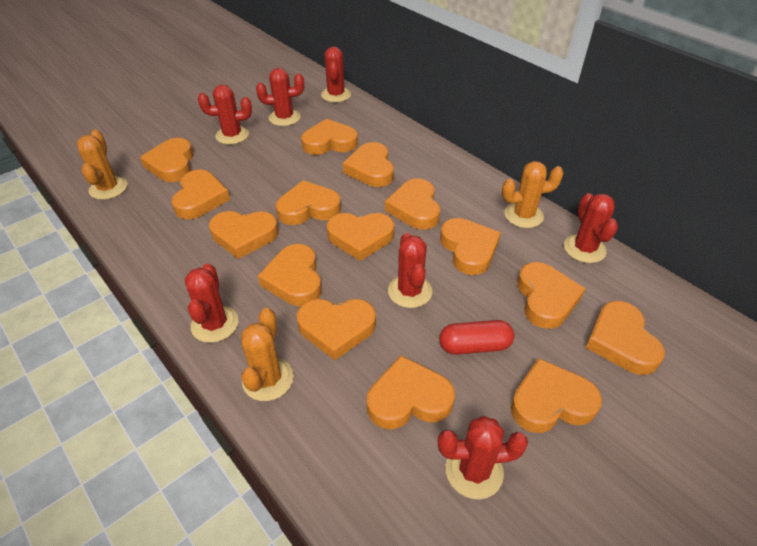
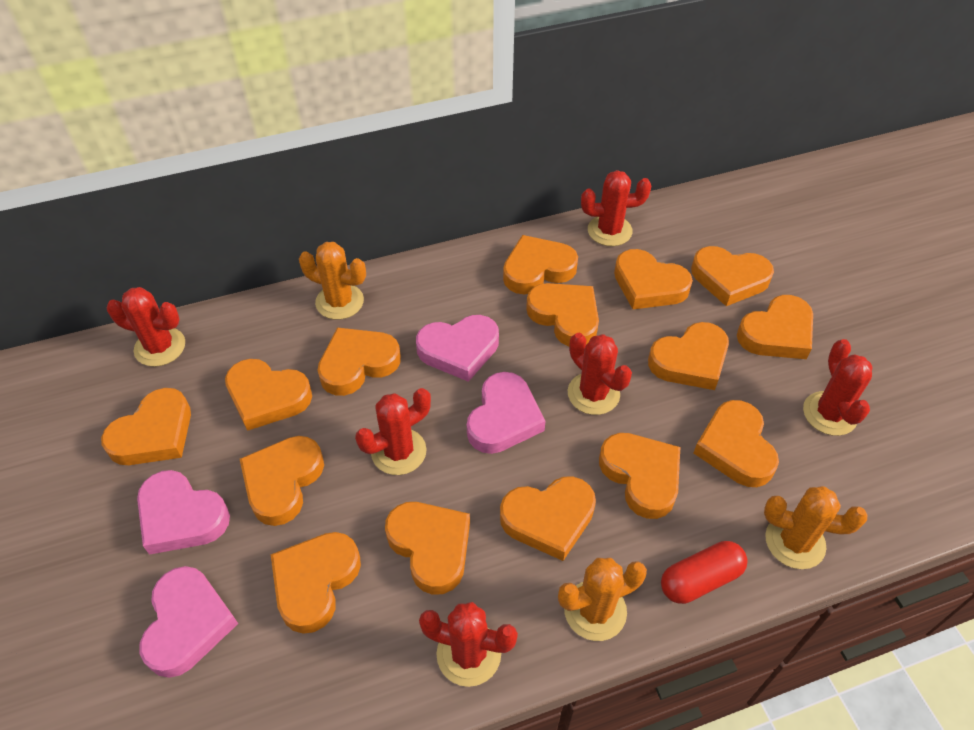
pink heart: 0 -> 4
red cactus: 7 -> 6

